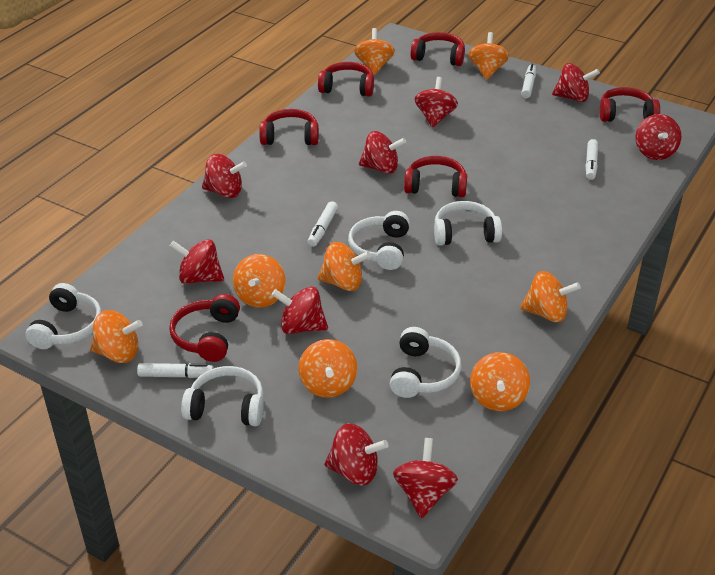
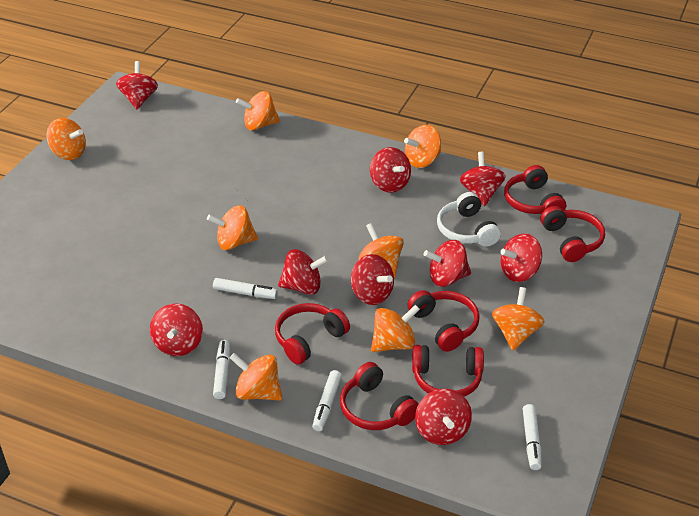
white headphones: 5 -> 1

